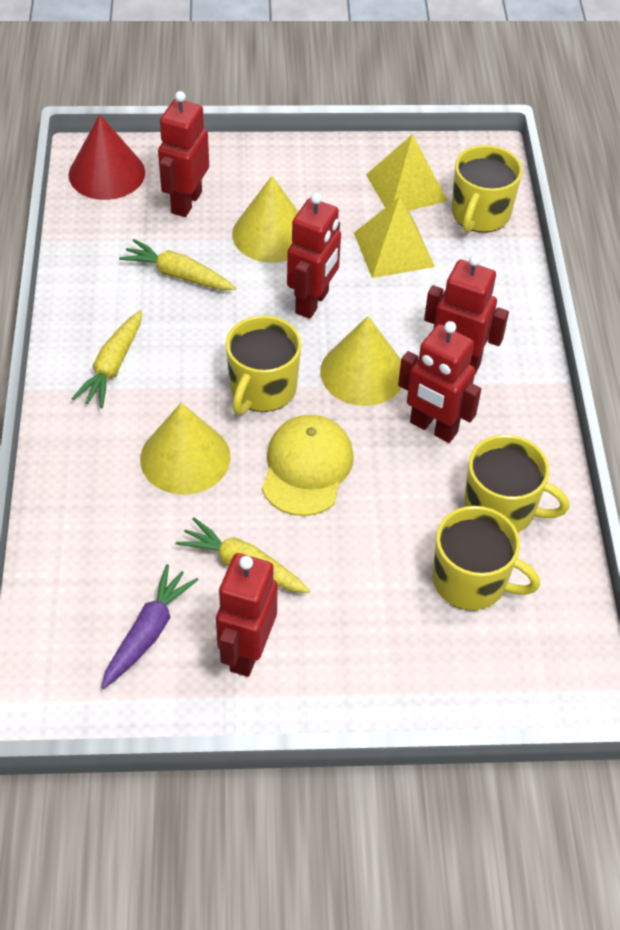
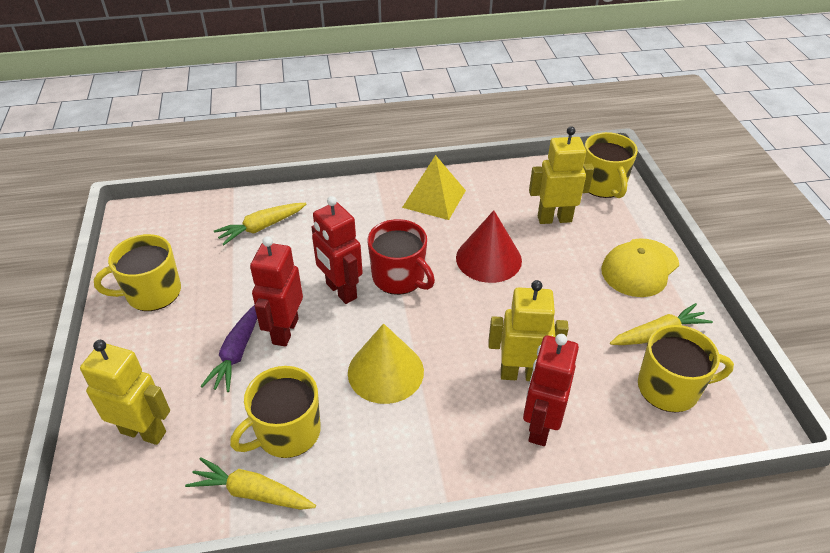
red mug: 0 -> 1
red robot: 5 -> 3
yellow cone: 3 -> 1
yellow pyramid: 2 -> 1
yellow robot: 0 -> 3

